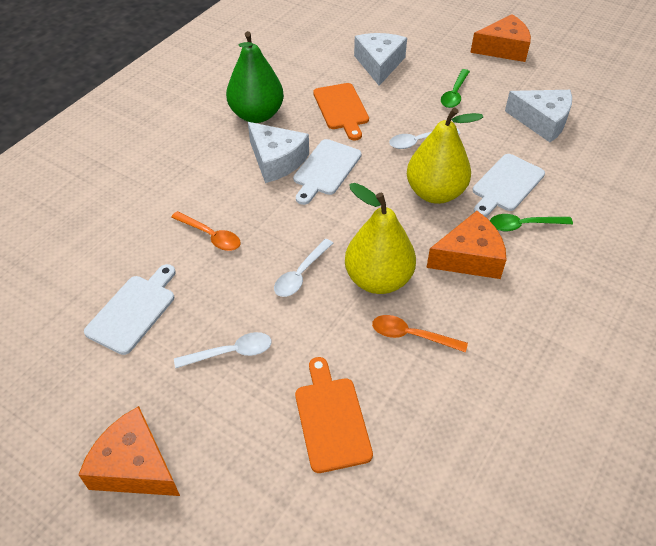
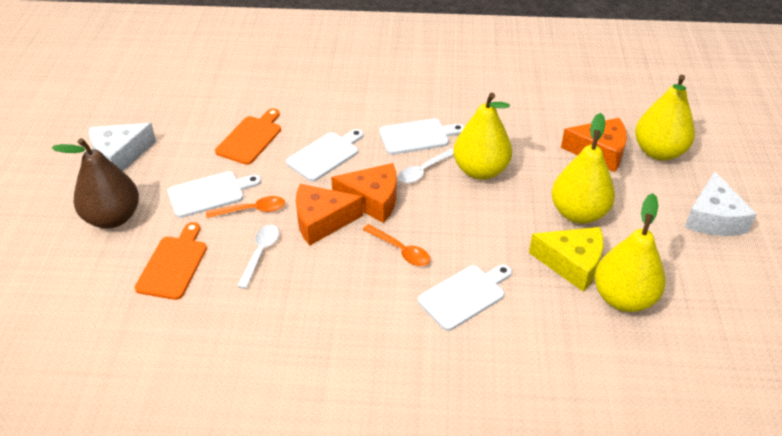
brown pear: 0 -> 1
green pear: 1 -> 0
green spoon: 2 -> 0
white cheese: 3 -> 2
white cutting board: 3 -> 4
white spoon: 3 -> 2
yellow cheese: 0 -> 1
yellow pear: 2 -> 4

